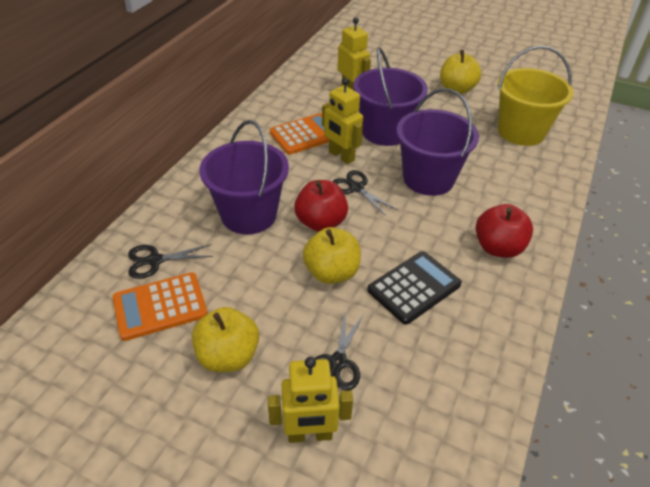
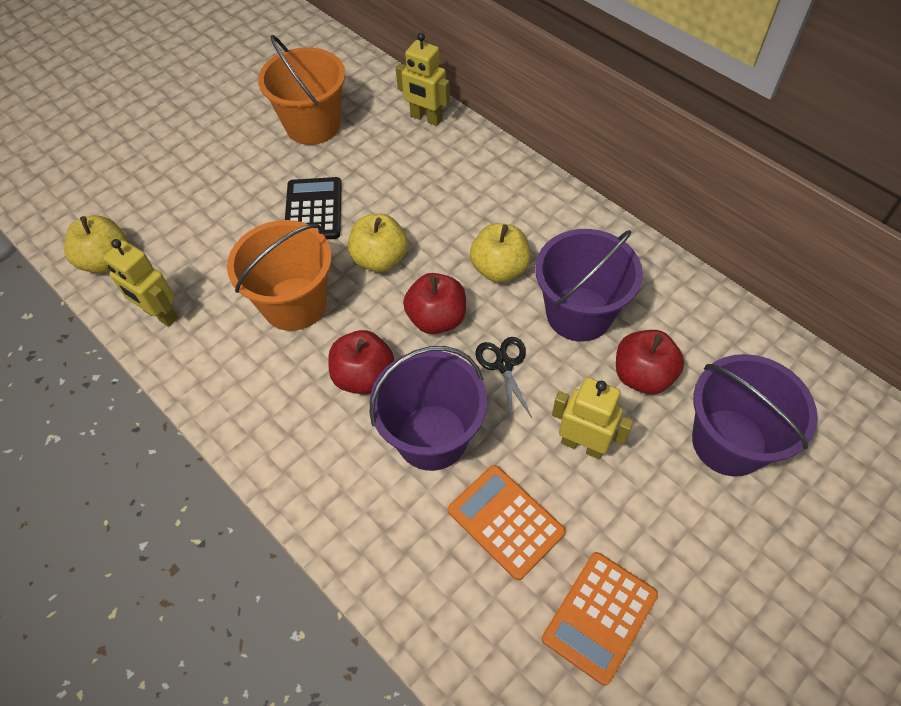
black scissors: 3 -> 1
orange bucket: 0 -> 2
red apple: 2 -> 3
yellow bucket: 1 -> 0

